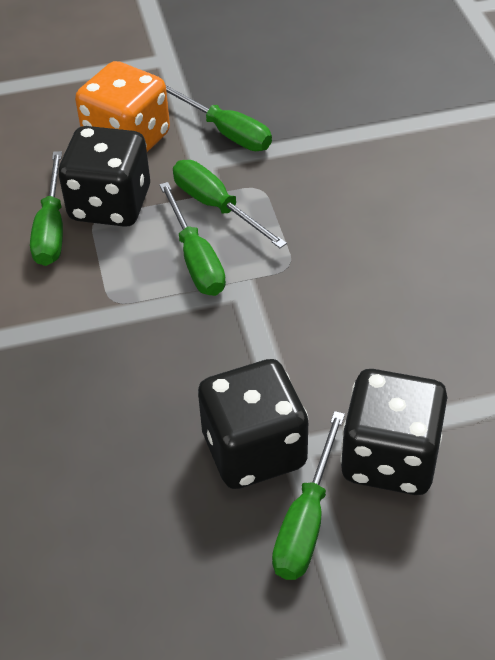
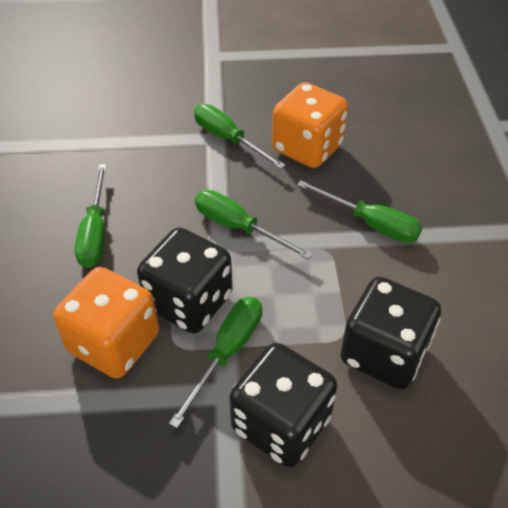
orange dice: 1 -> 2

